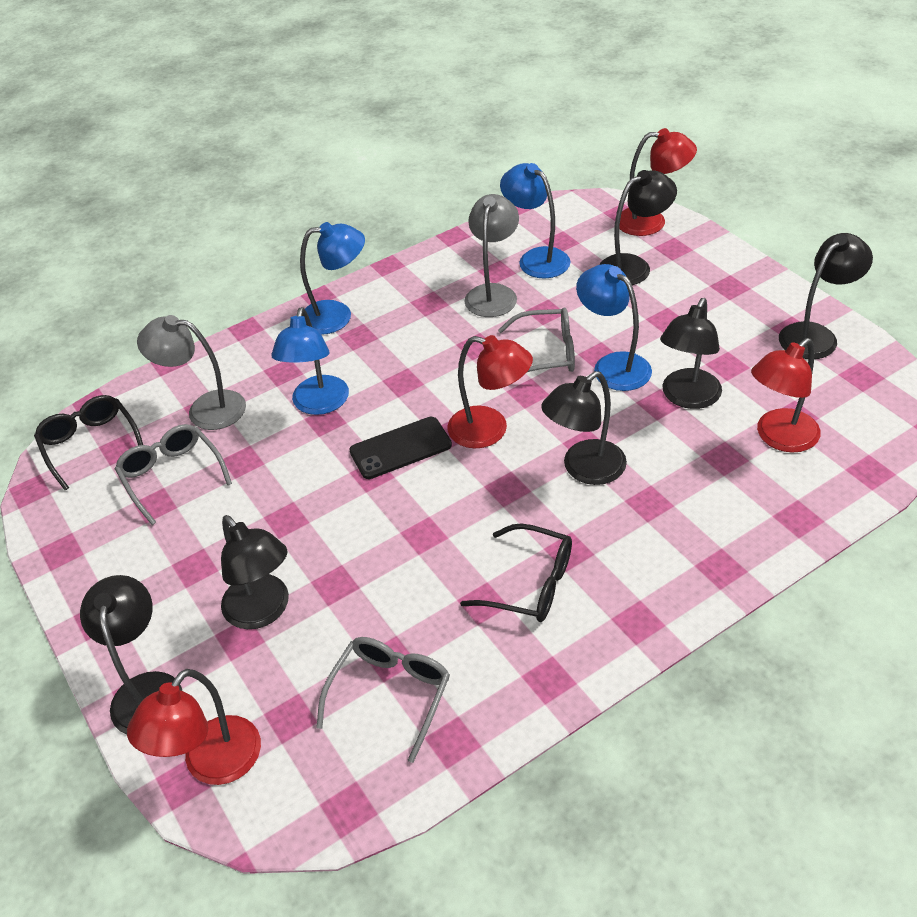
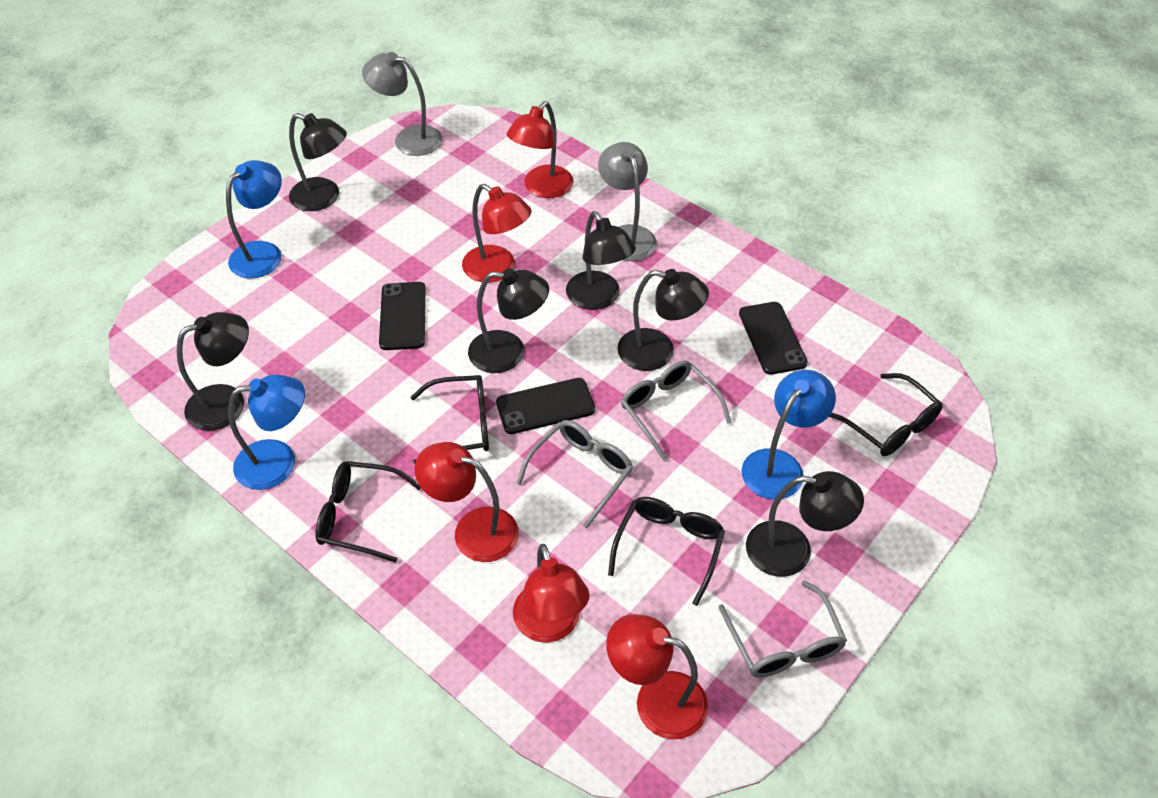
black glasses: 2 -> 4
black phone: 1 -> 3
blue lamp: 4 -> 3
red lamp: 4 -> 5

